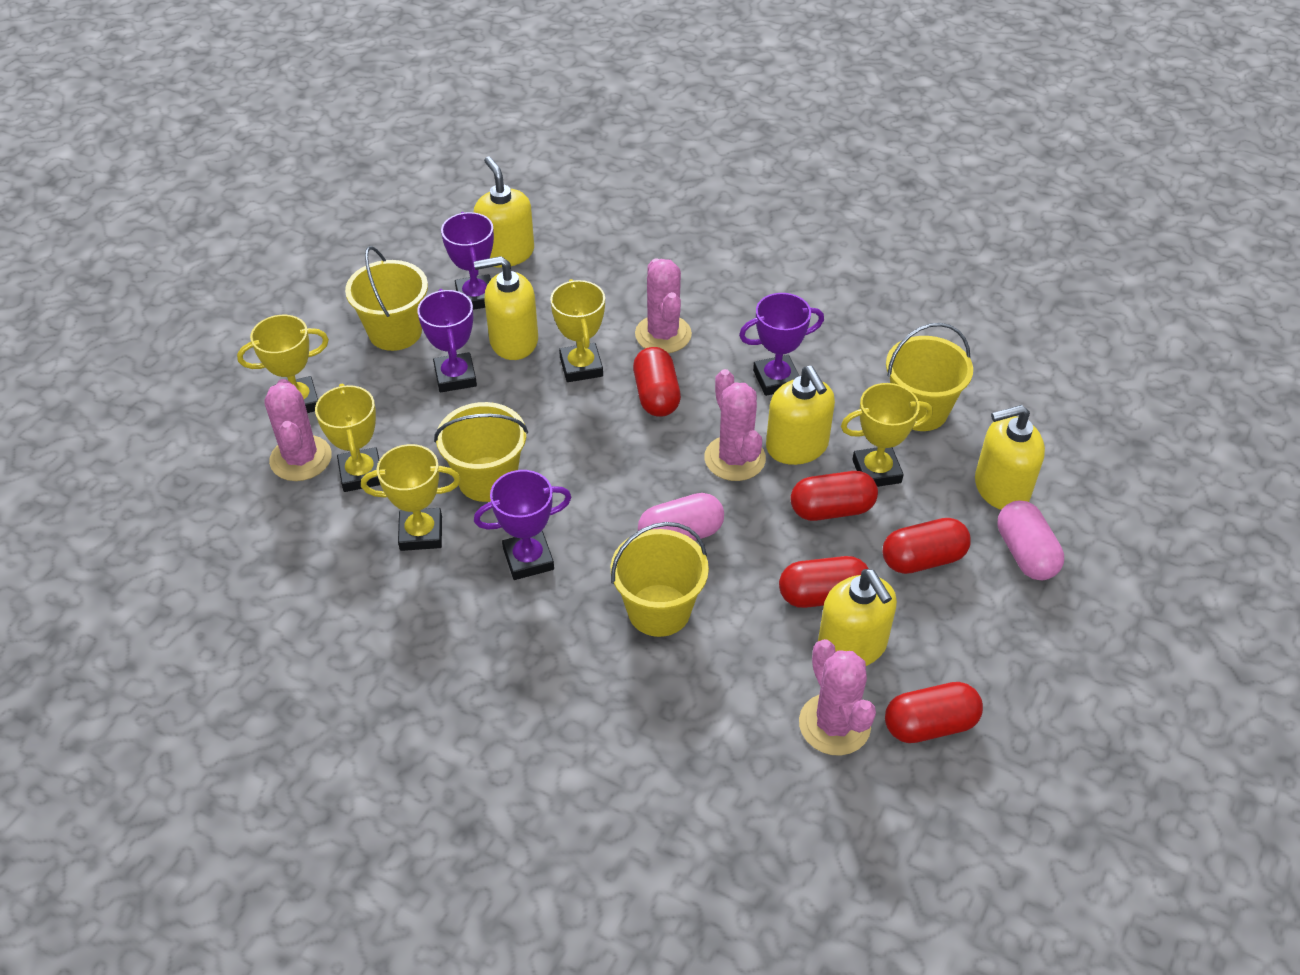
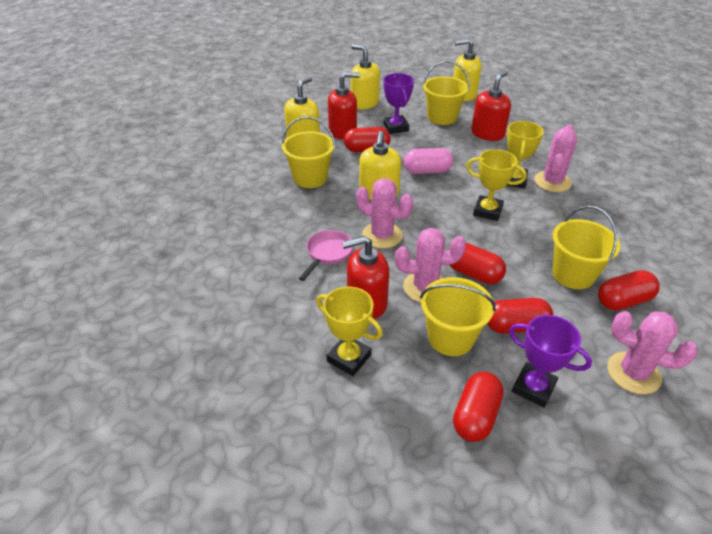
pink capsule: 2 -> 1
pink pan: 0 -> 1
purple trophy: 4 -> 2
red soap dispenser: 0 -> 3
yellow soap dispenser: 5 -> 4
yellow trophy: 5 -> 3

